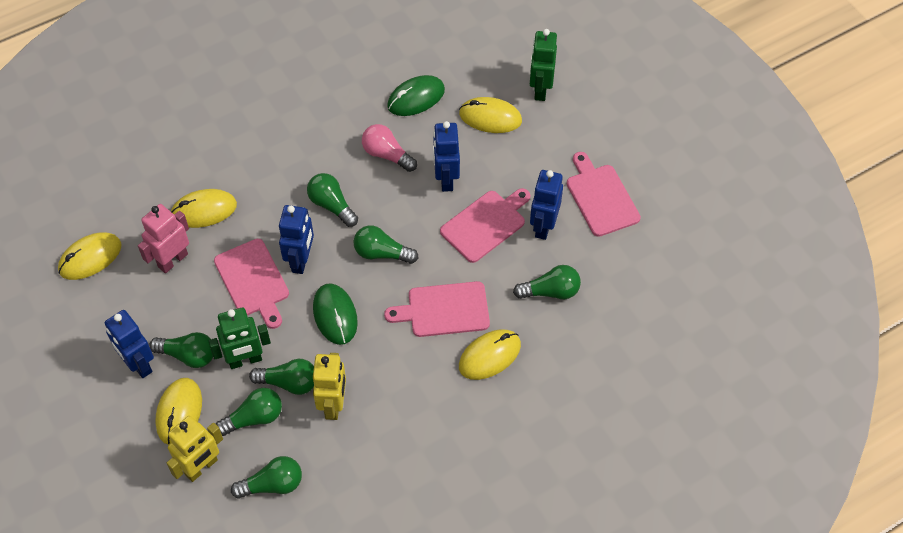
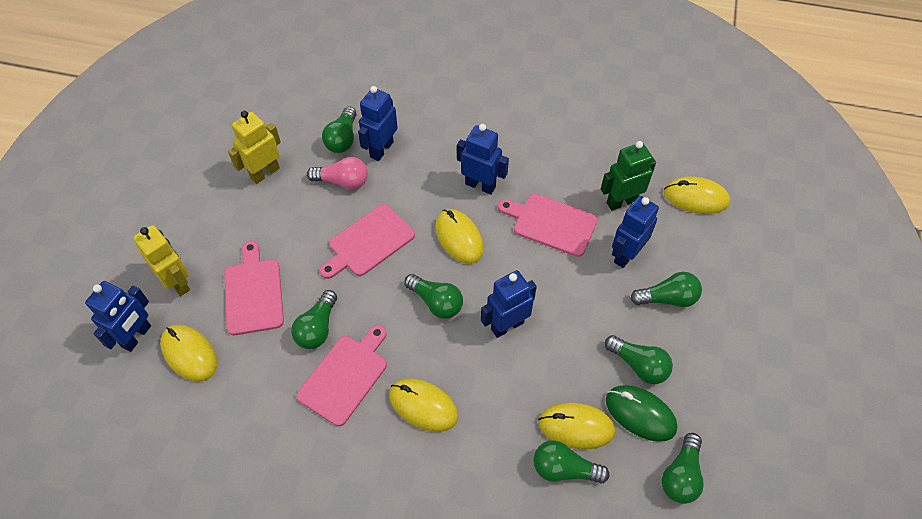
blue robot: 4 -> 5
green mouse: 2 -> 1
green robot: 2 -> 1
pink robot: 1 -> 0

